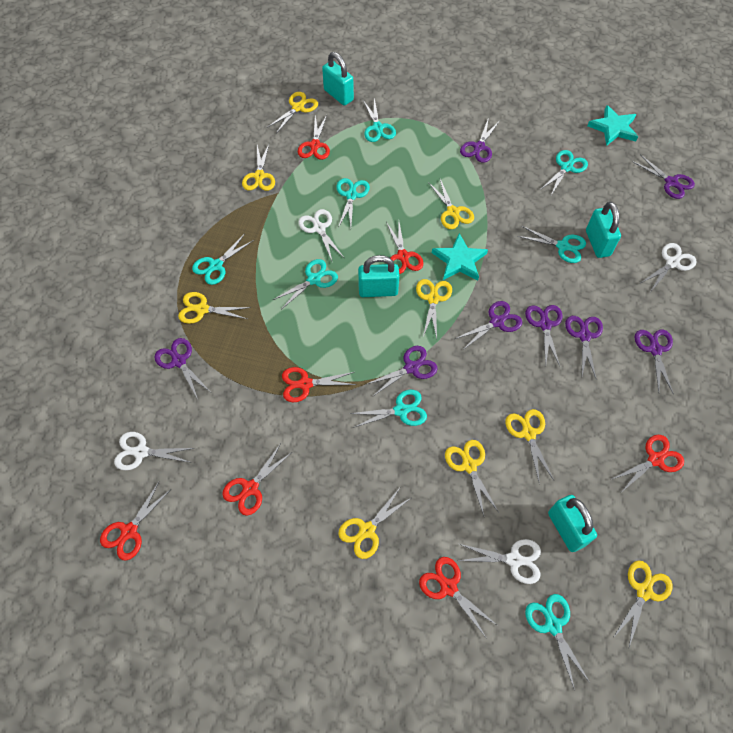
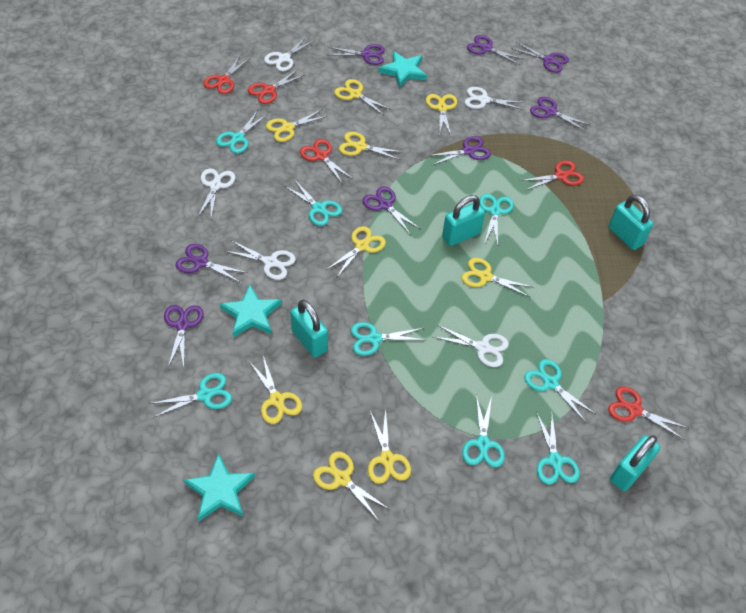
red scissors: 7 -> 5
turquoise star: 2 -> 3
white scissors: 4 -> 5

